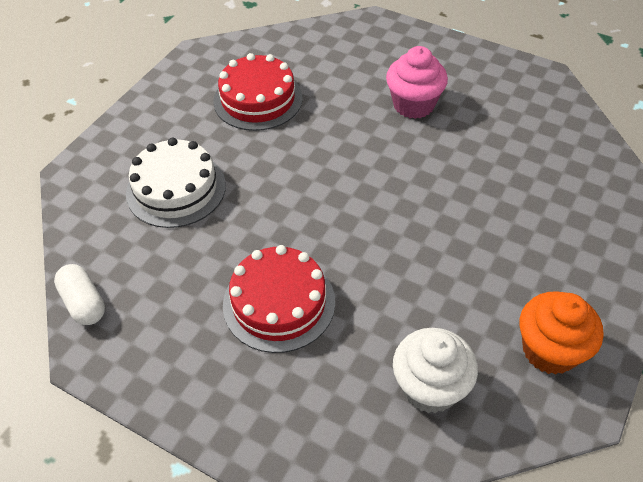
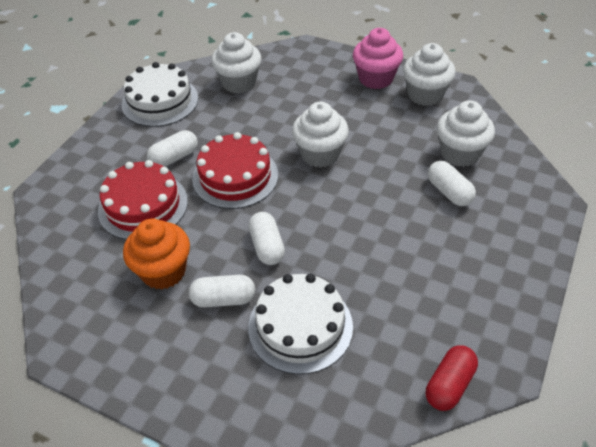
red capsule: 0 -> 1
white cake: 1 -> 2
white capsule: 1 -> 4
white cupcake: 1 -> 4

